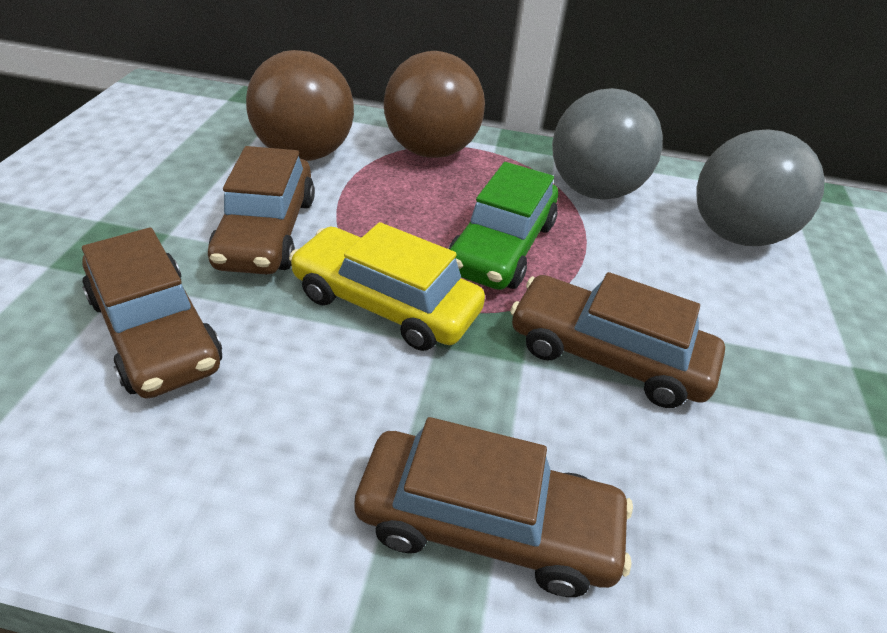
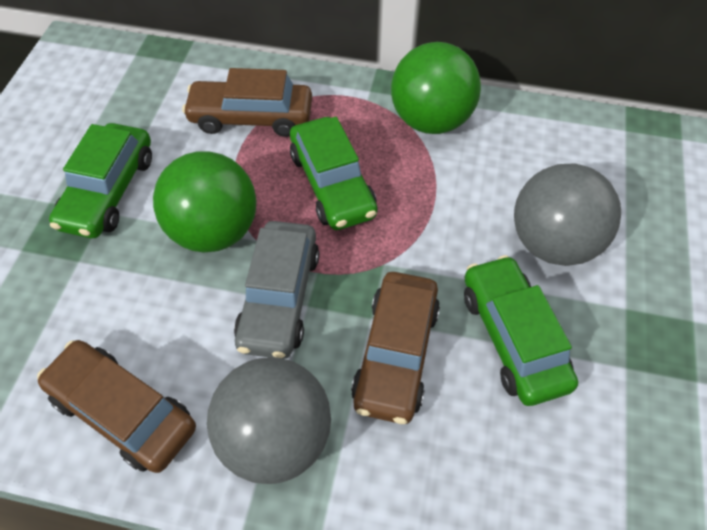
brown ball: 2 -> 0
brown car: 4 -> 3
green ball: 0 -> 2
green car: 1 -> 3
grey car: 0 -> 1
yellow car: 1 -> 0

